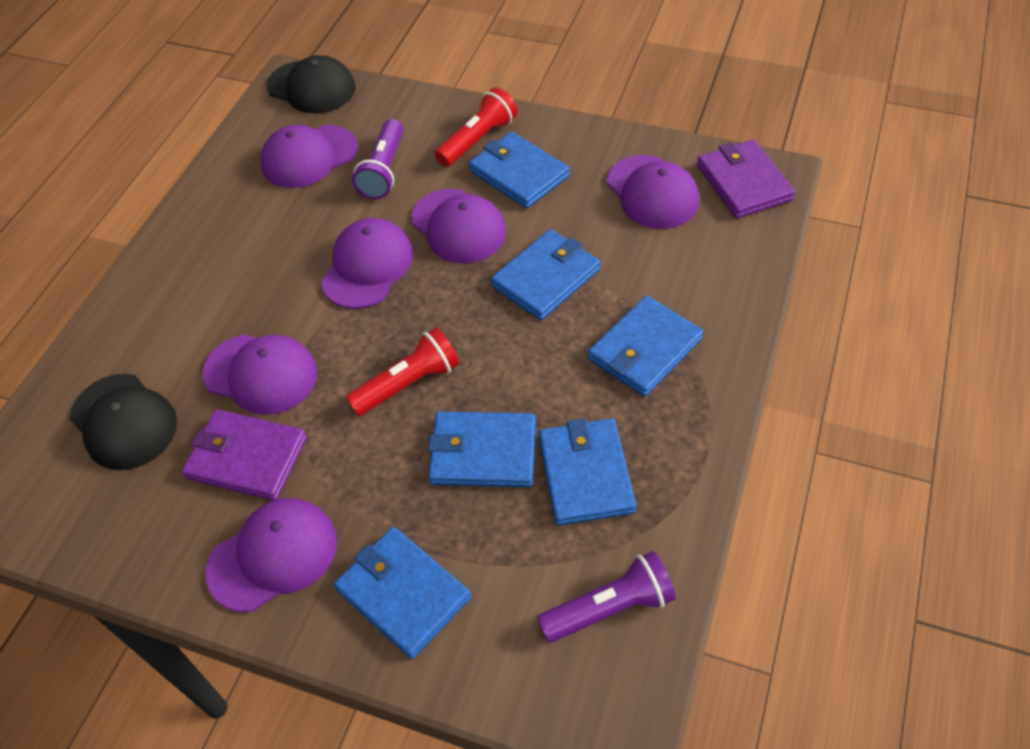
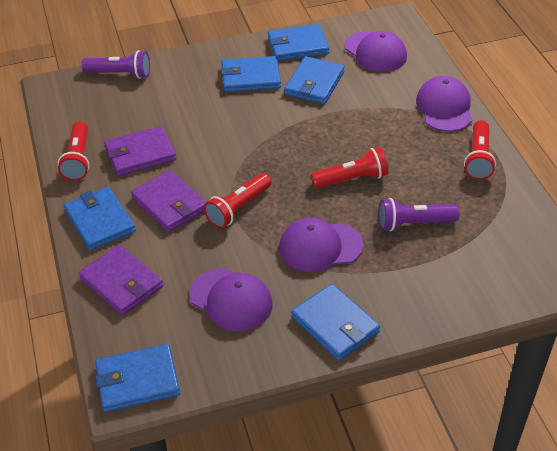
black cap: 2 -> 0
purple cap: 6 -> 4
purple wallet: 2 -> 3
red flashlight: 2 -> 4

